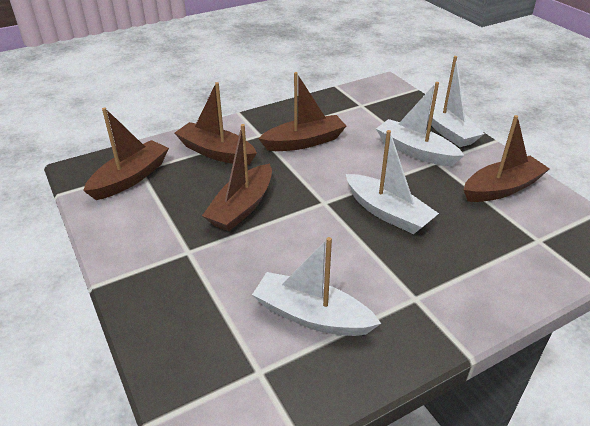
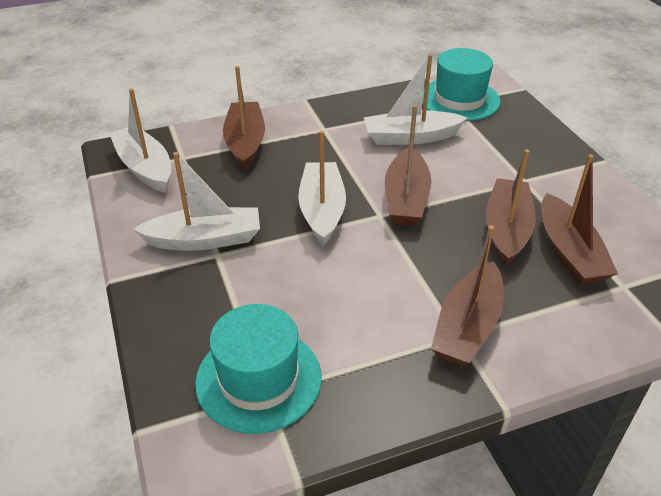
turquoise hat: 0 -> 2

